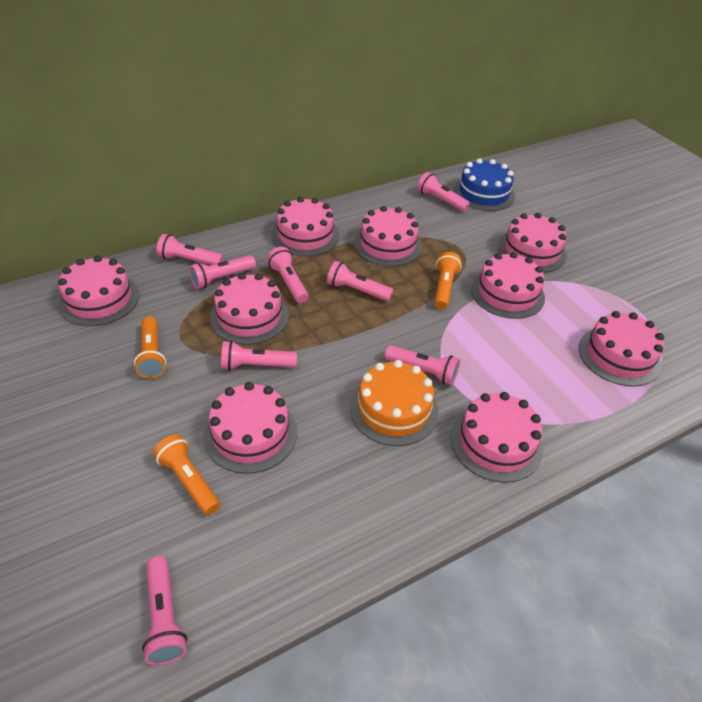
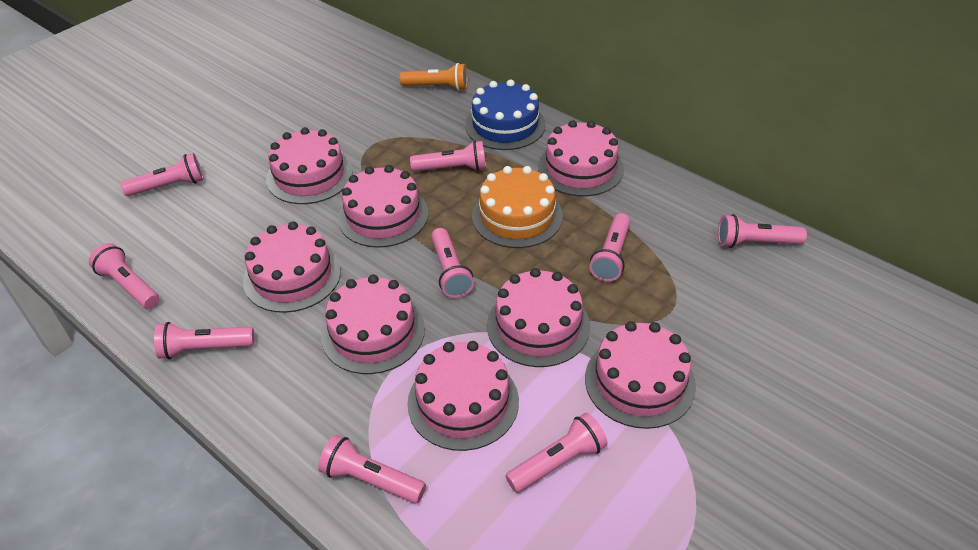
orange flashlight: 3 -> 1
pink cake: 9 -> 8
pink flashlight: 8 -> 9

